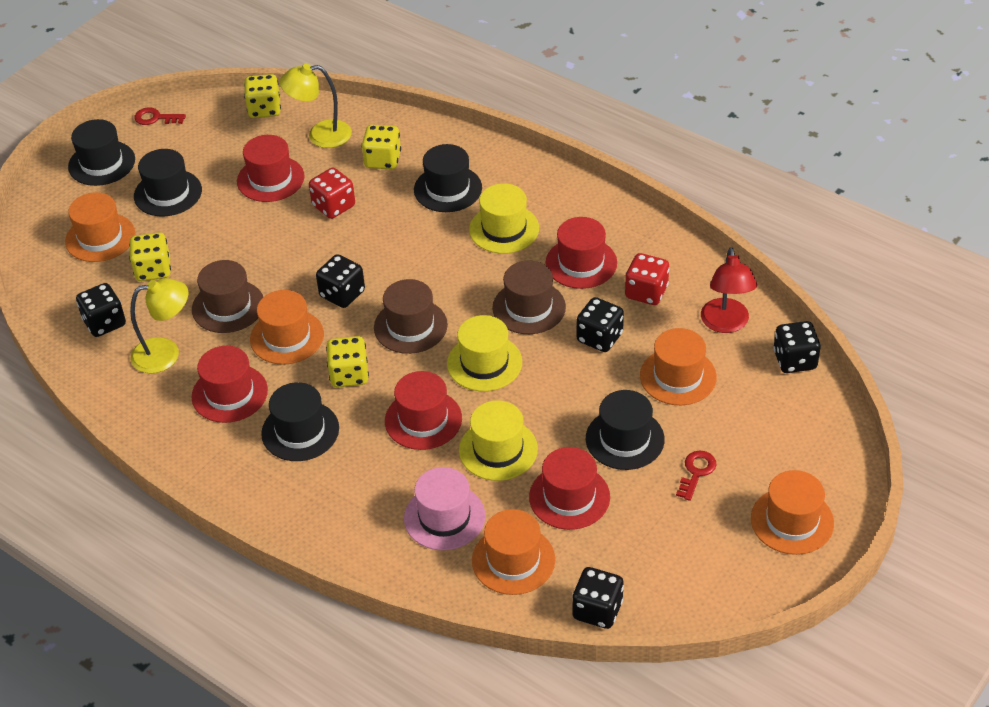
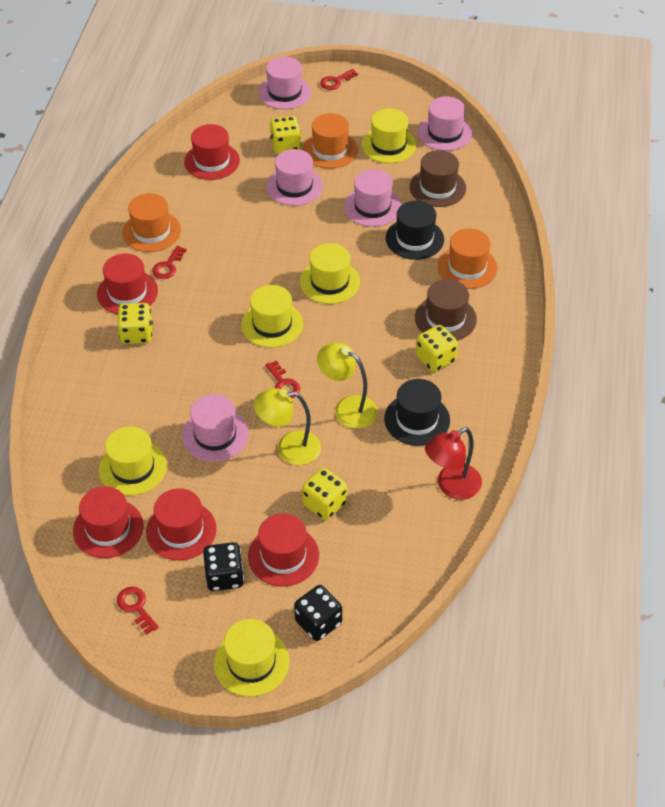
black dice: 5 -> 2
black hat: 5 -> 2
brown hat: 3 -> 2
orange hat: 5 -> 3
pink hat: 1 -> 5
red dice: 2 -> 0
red key: 2 -> 4
yellow hat: 3 -> 5

